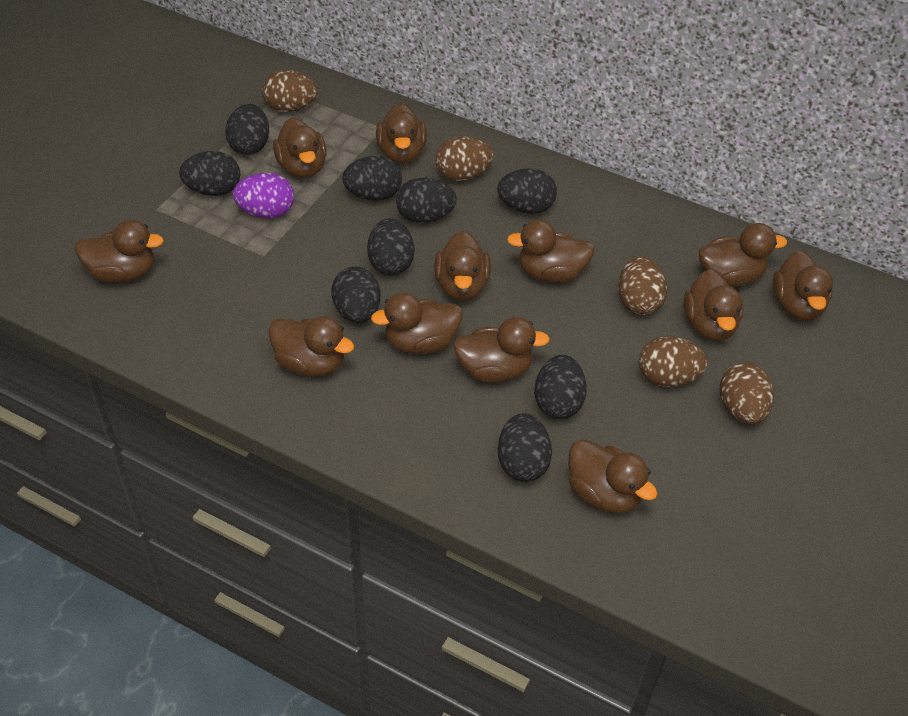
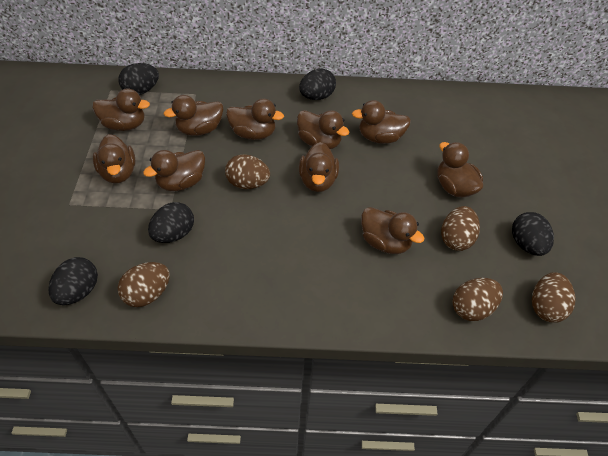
black egg: 9 -> 5
brown duck: 12 -> 10
purple egg: 1 -> 0

